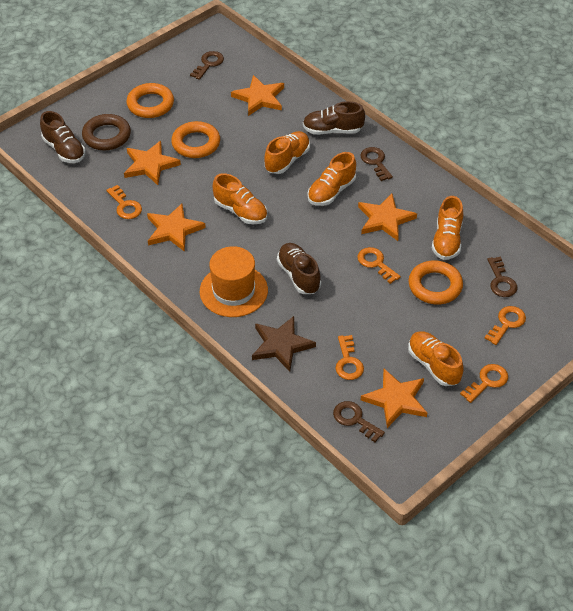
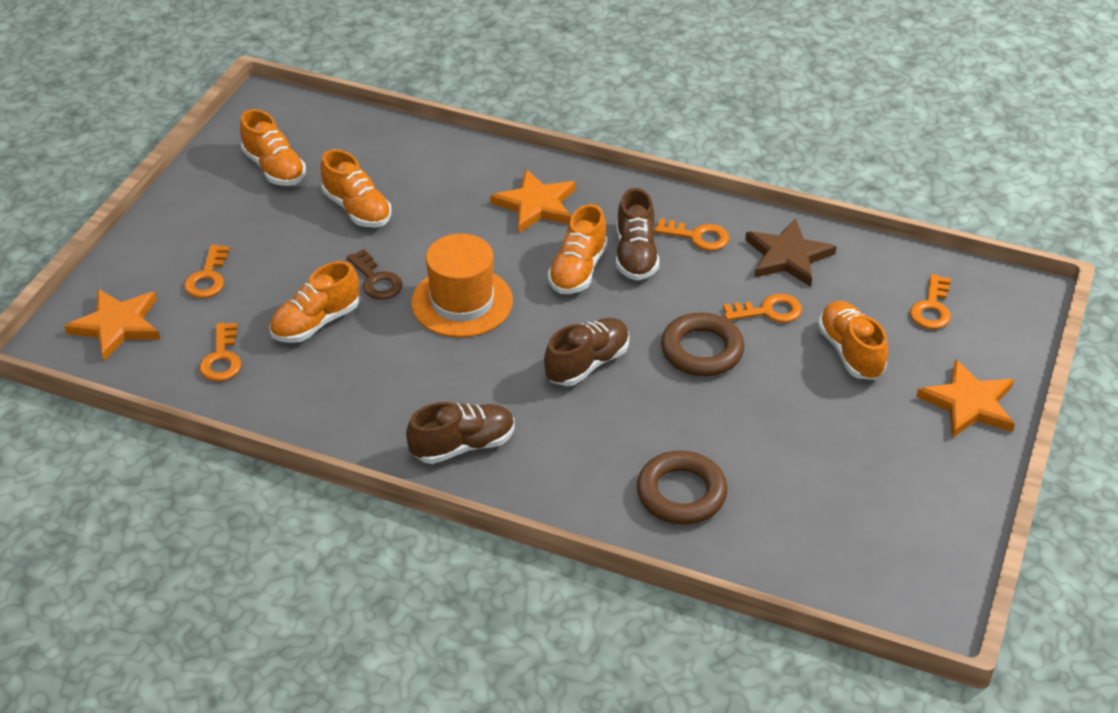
brown key: 4 -> 1
brown ring: 1 -> 2
orange ring: 3 -> 0
orange star: 5 -> 3

